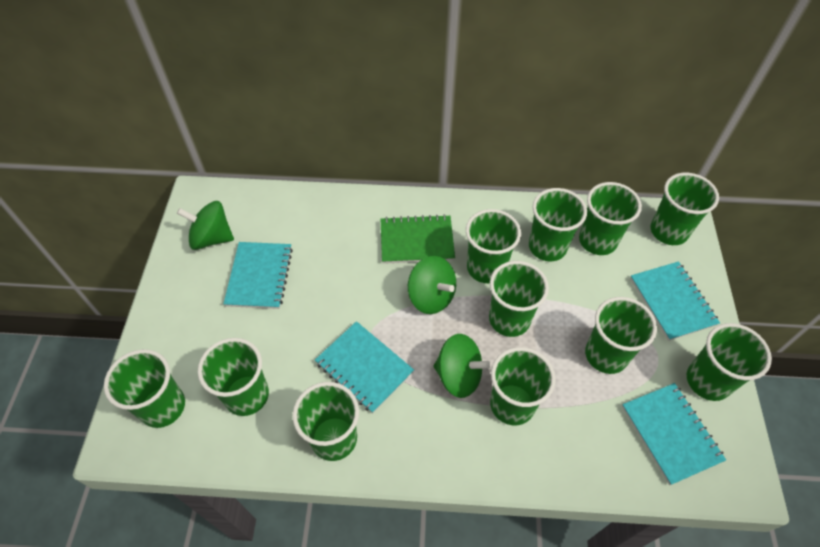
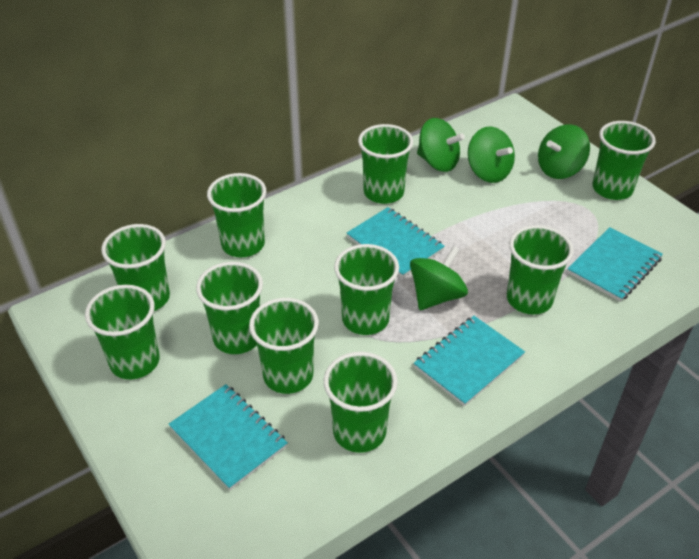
green cup: 11 -> 10
green notebook: 1 -> 0
green spinning top: 3 -> 4

